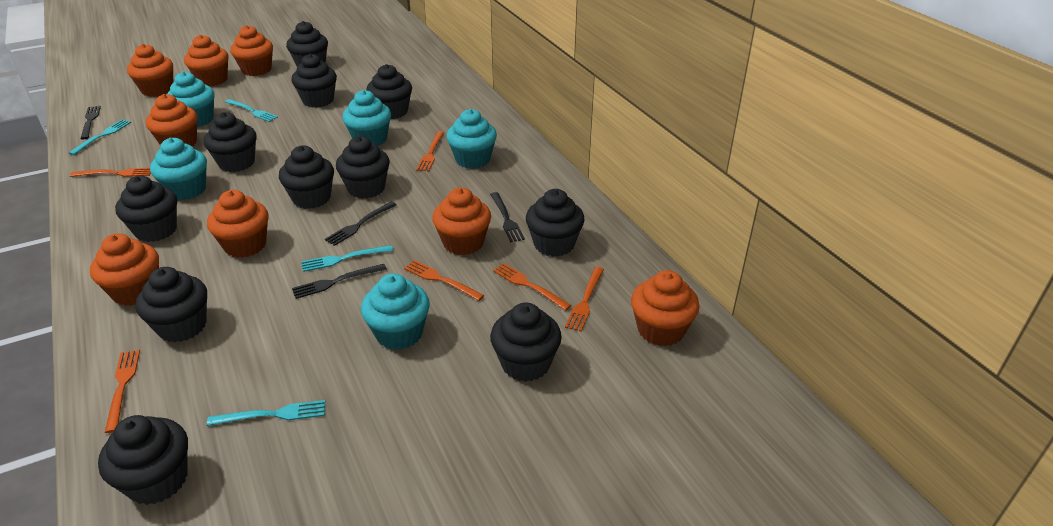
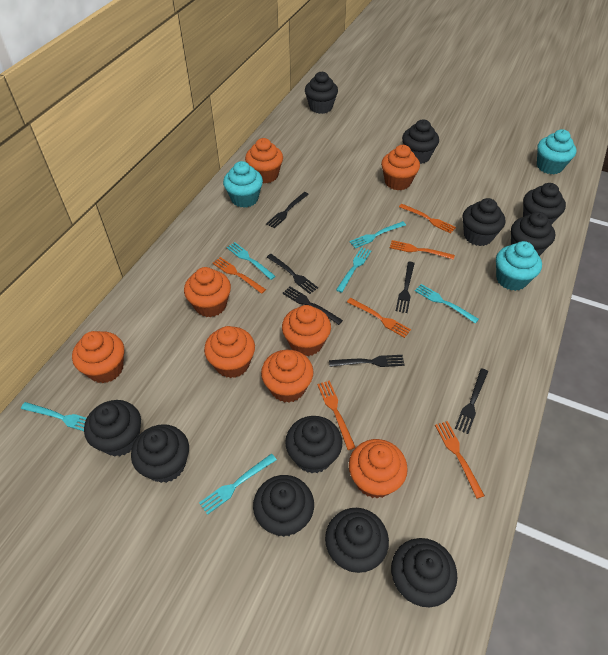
black fork: 4 -> 6
turquoise cupcake: 5 -> 3
turquoise fork: 4 -> 6

